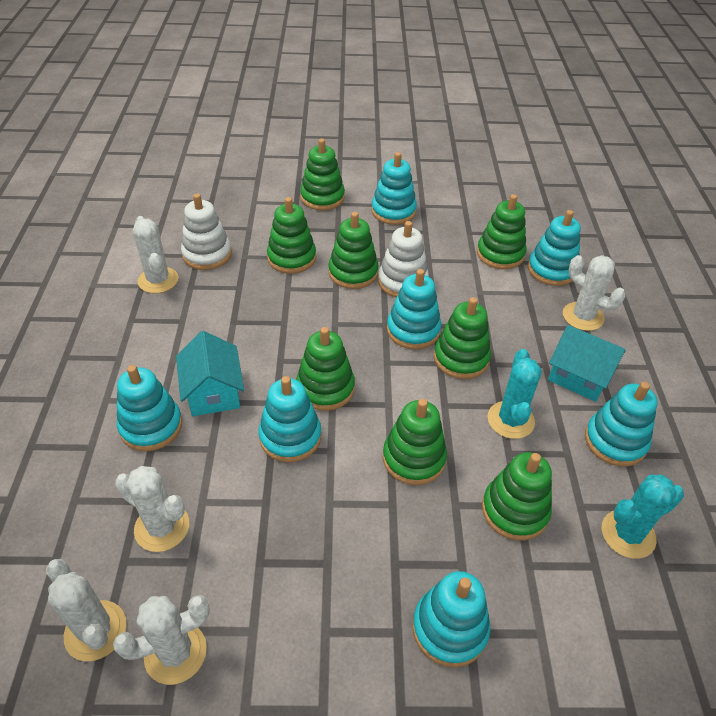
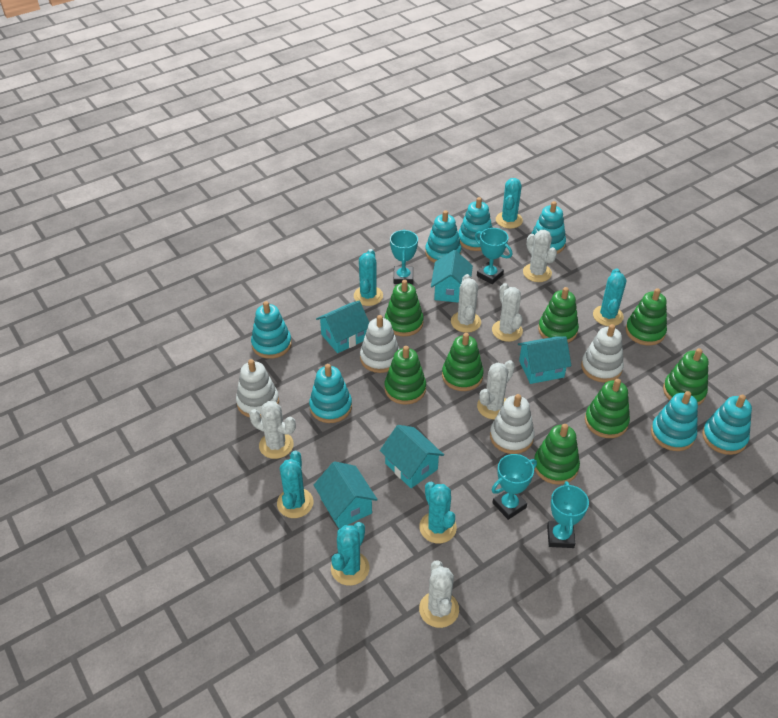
turquoise cactus: 2 -> 6
turquoise house: 2 -> 5
turquoise trophy: 0 -> 4
white cactus: 5 -> 6
white stacking toy: 2 -> 4

